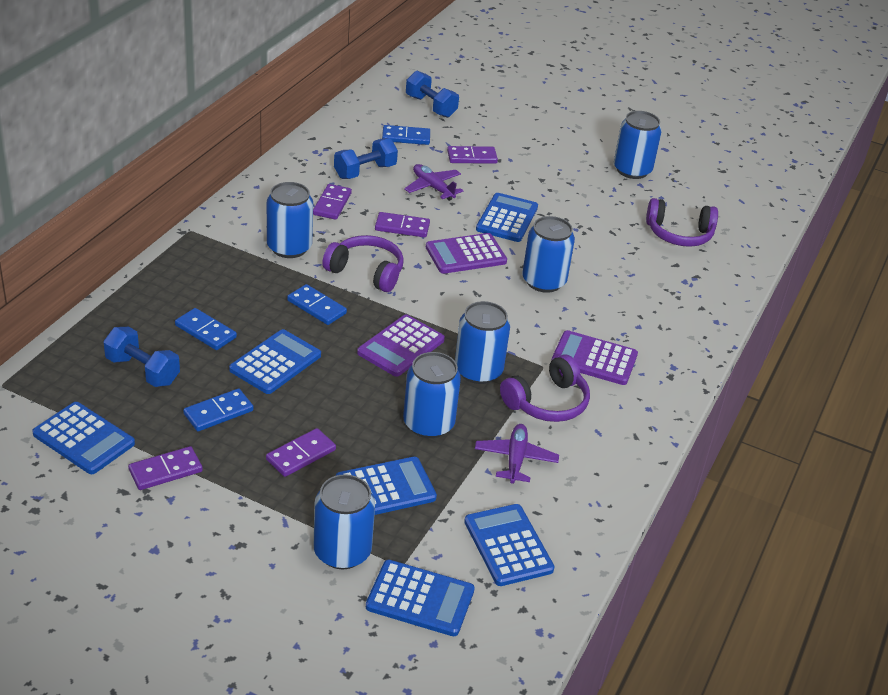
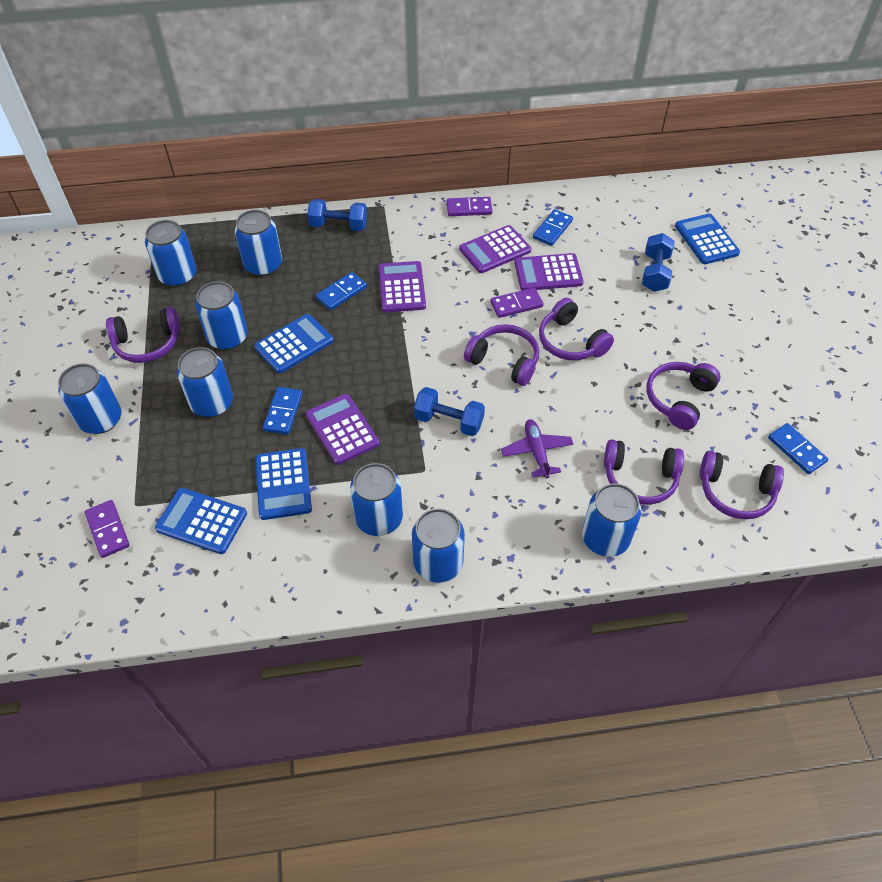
blue calculator: 6 -> 4
blue can: 6 -> 8
purple calculator: 3 -> 4
purple domino: 5 -> 3
purple headphones: 3 -> 6
purple plane: 2 -> 1

